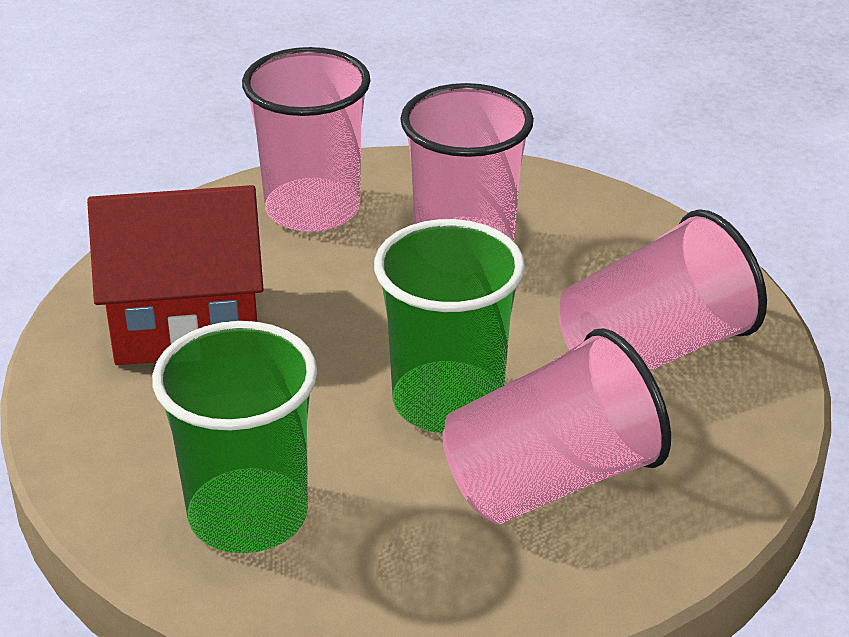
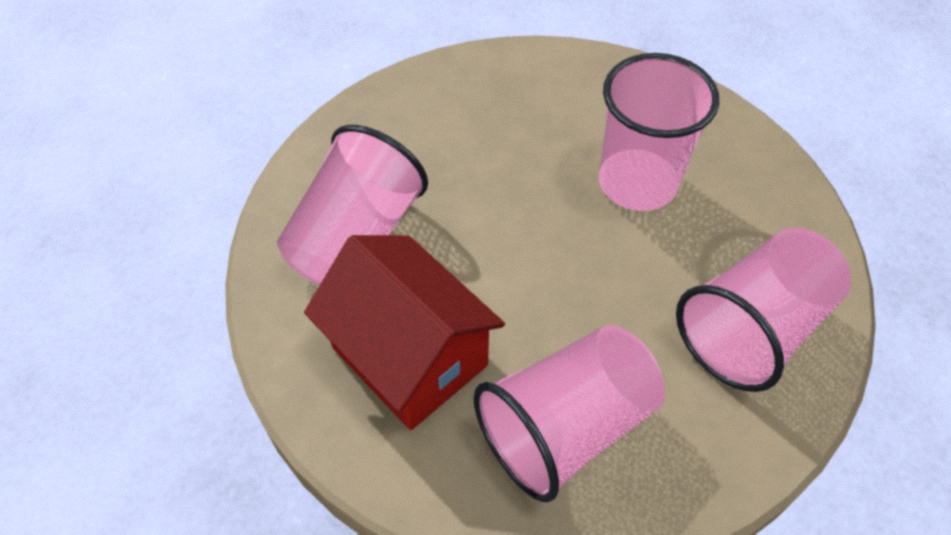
green cup: 2 -> 0

